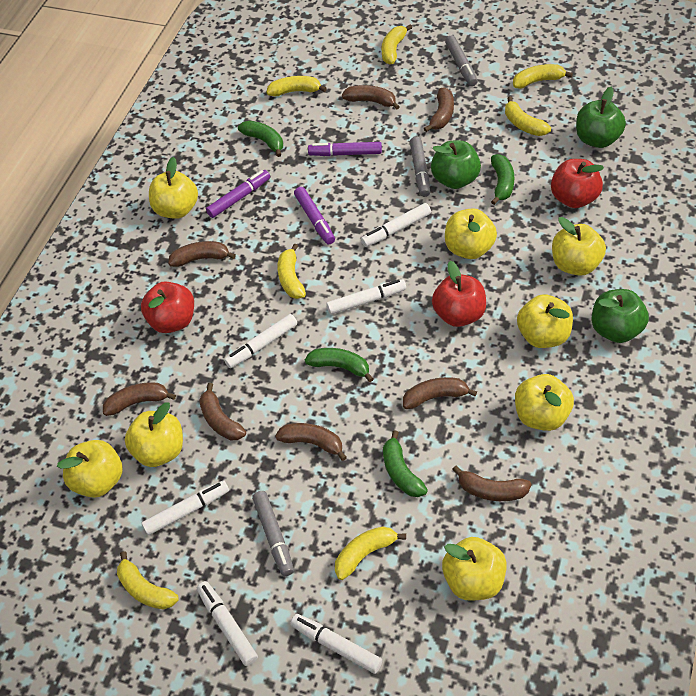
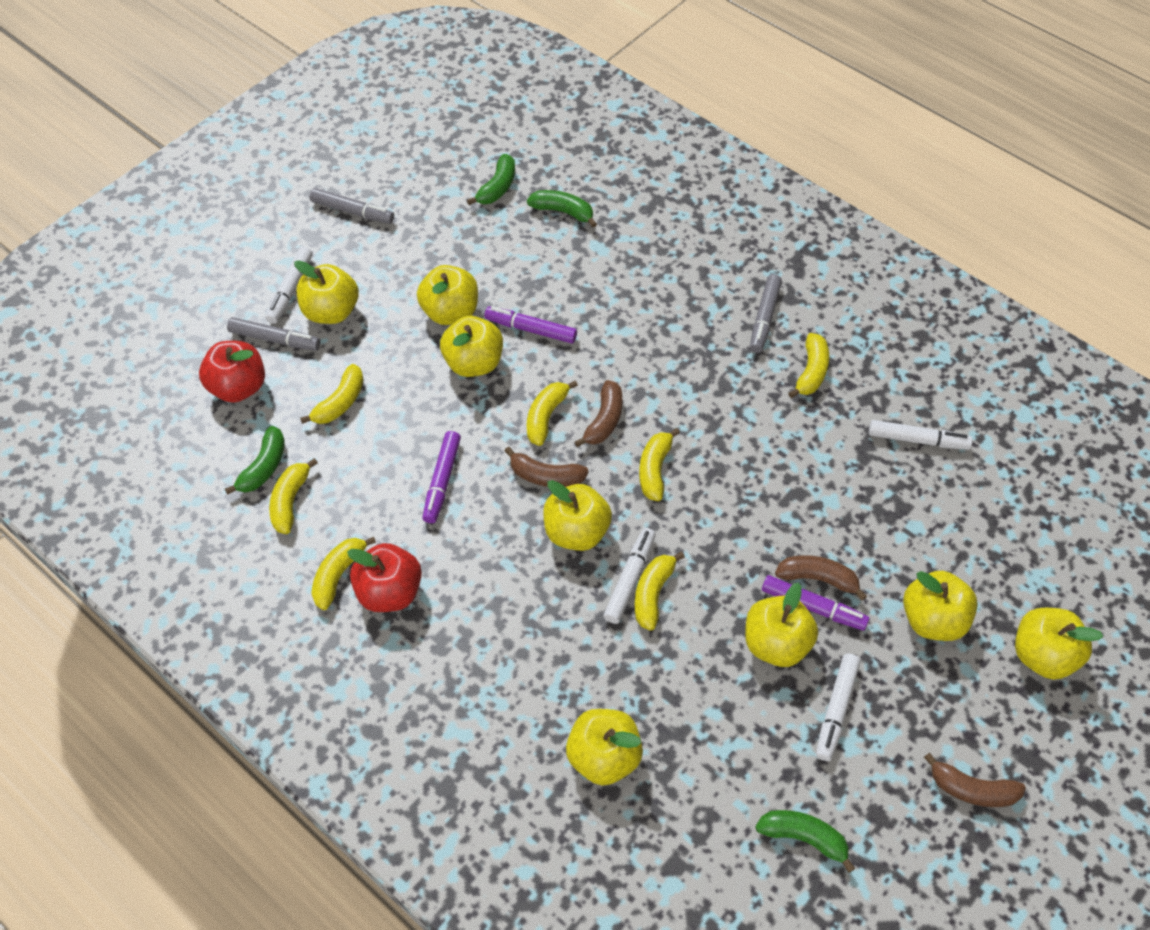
brown banana: 8 -> 4
green apple: 3 -> 0
red apple: 3 -> 2
white marker: 6 -> 4

